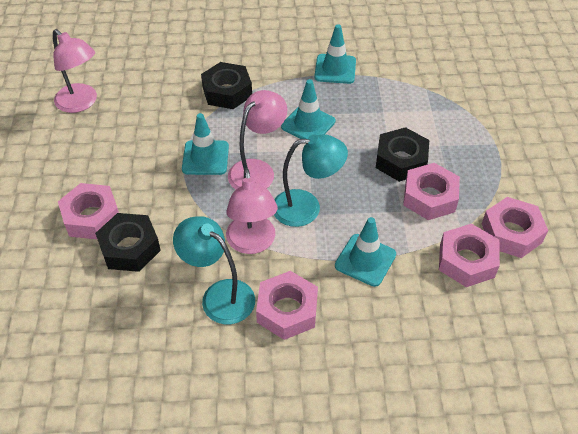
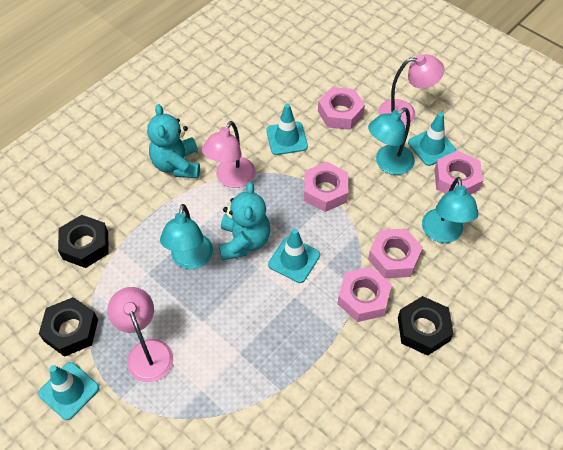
turquoise lamp: 2 -> 3
turquoise teddy bear: 0 -> 2

